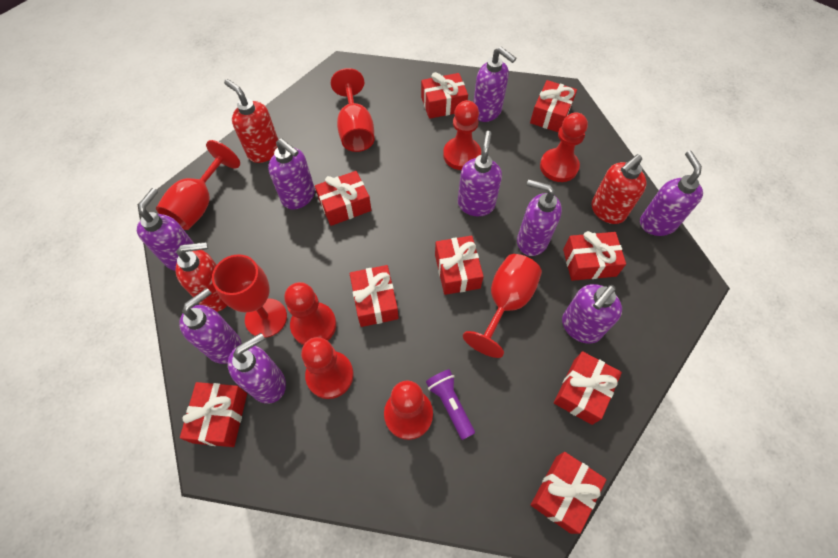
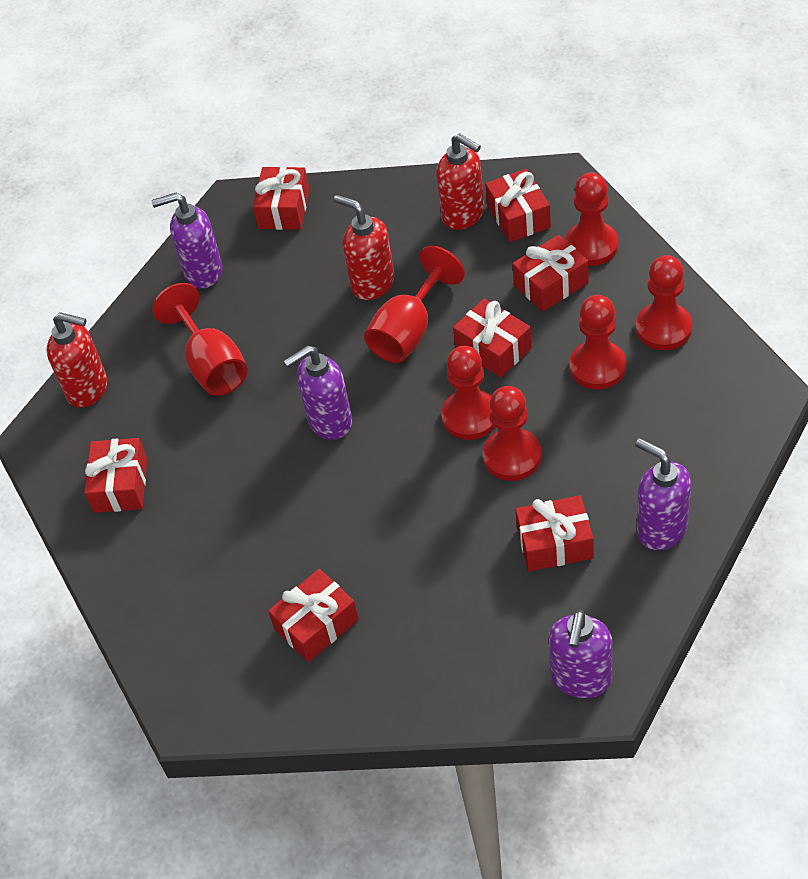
purple flashlight: 1 -> 0
purple soap dispenser: 9 -> 4
red gift: 9 -> 7
red goblet: 4 -> 2

